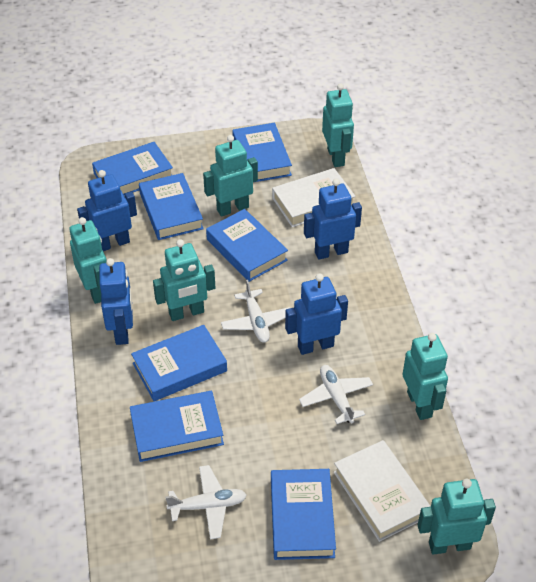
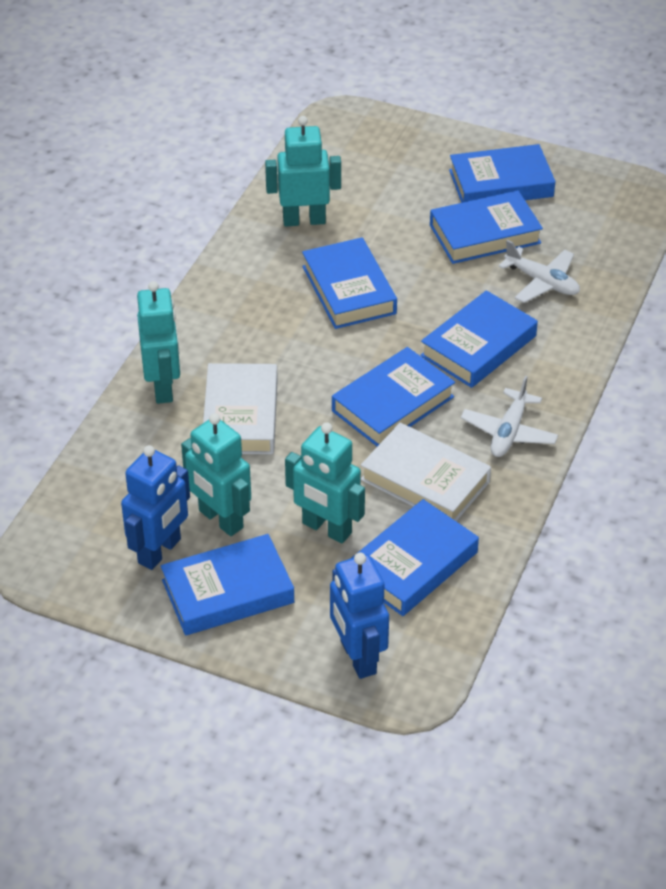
blue robot: 4 -> 2
turquoise robot: 6 -> 4
white plane: 3 -> 2

